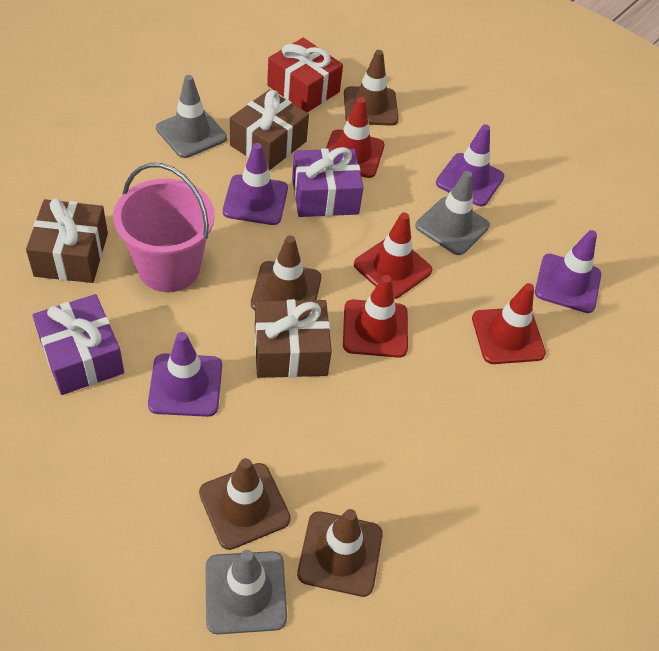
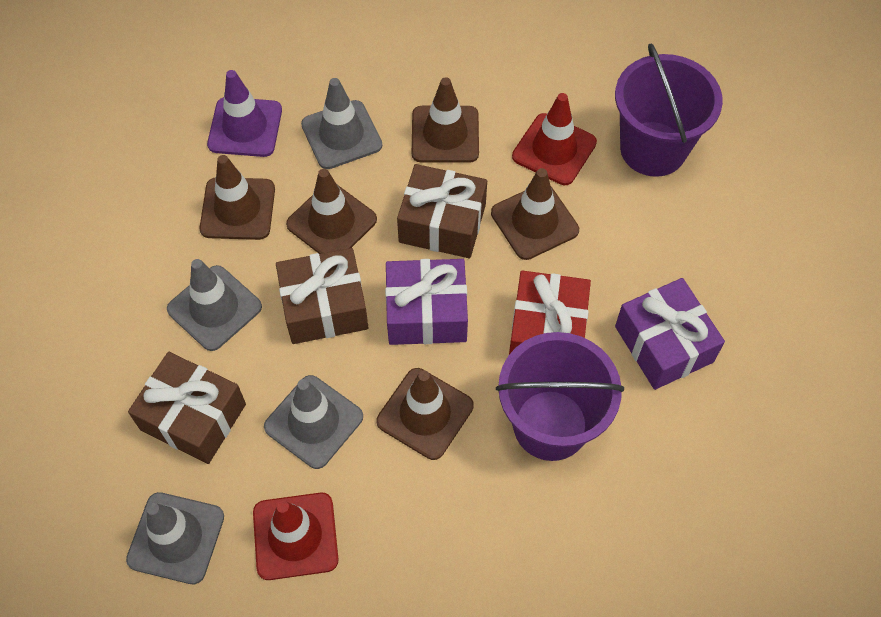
brown traffic cone: 4 -> 5
grey traffic cone: 3 -> 4
pink bucket: 1 -> 0
purple bucket: 0 -> 2
purple traffic cone: 4 -> 1
red traffic cone: 4 -> 2

